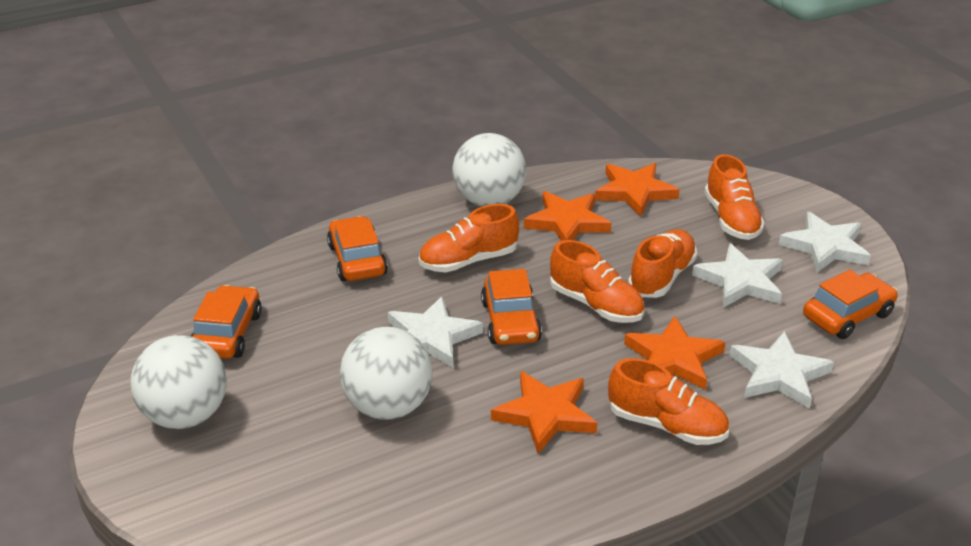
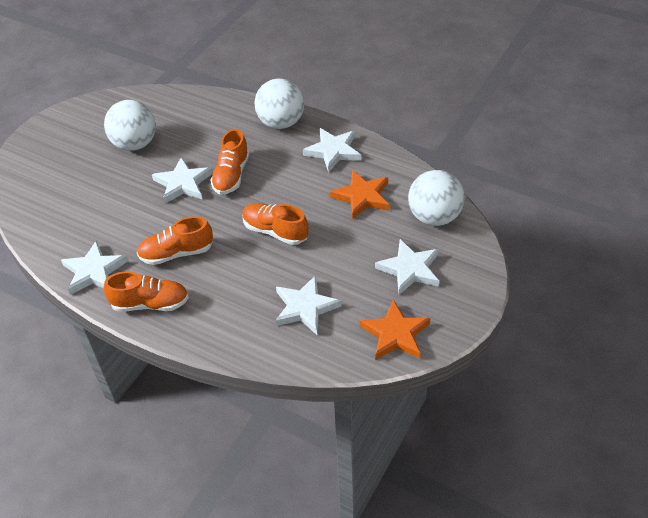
orange car: 4 -> 0
orange shoe: 5 -> 4
orange star: 4 -> 2
white star: 4 -> 5

